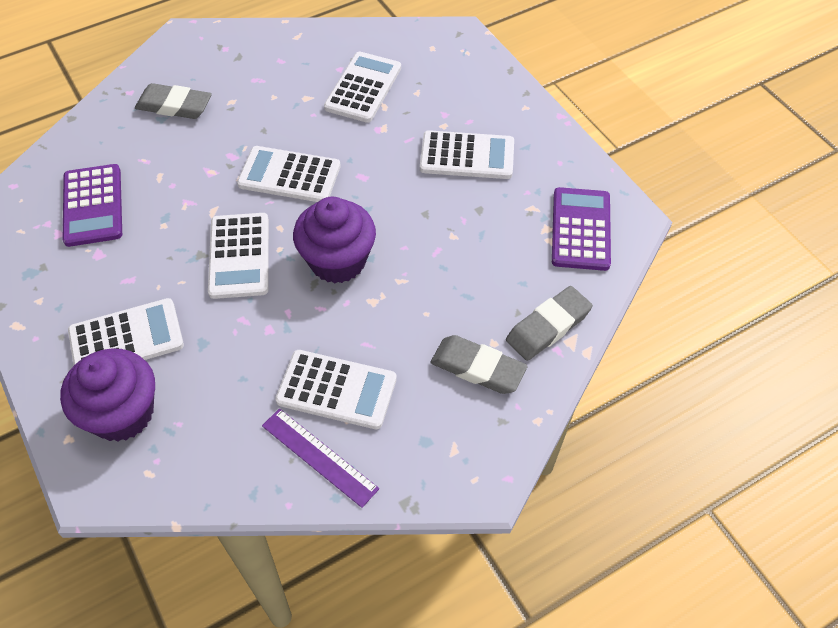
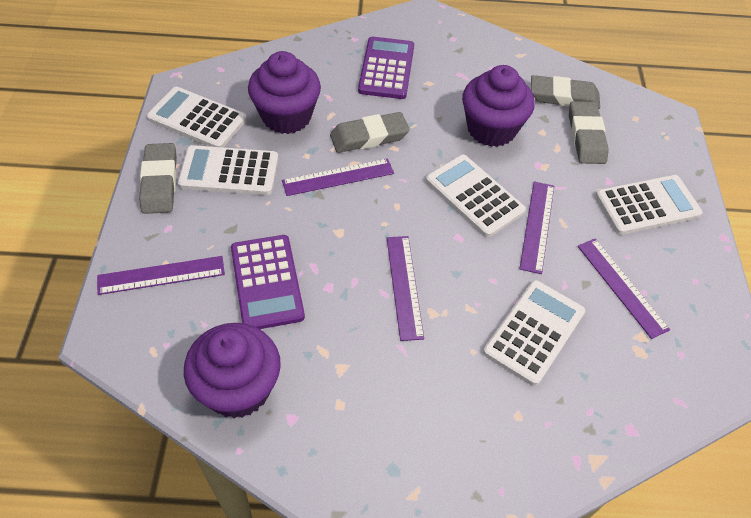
grey eraser: 3 -> 4
purple cupcake: 2 -> 3
purple ruler: 1 -> 5
white calculator: 6 -> 5

